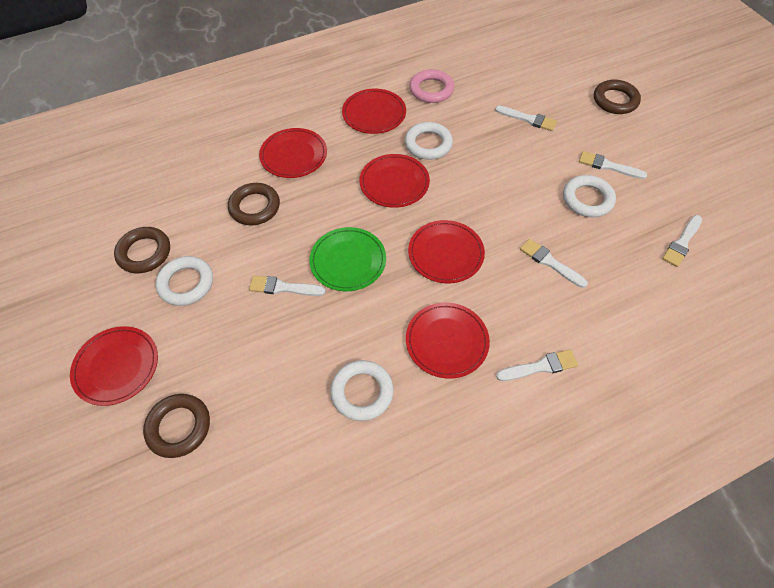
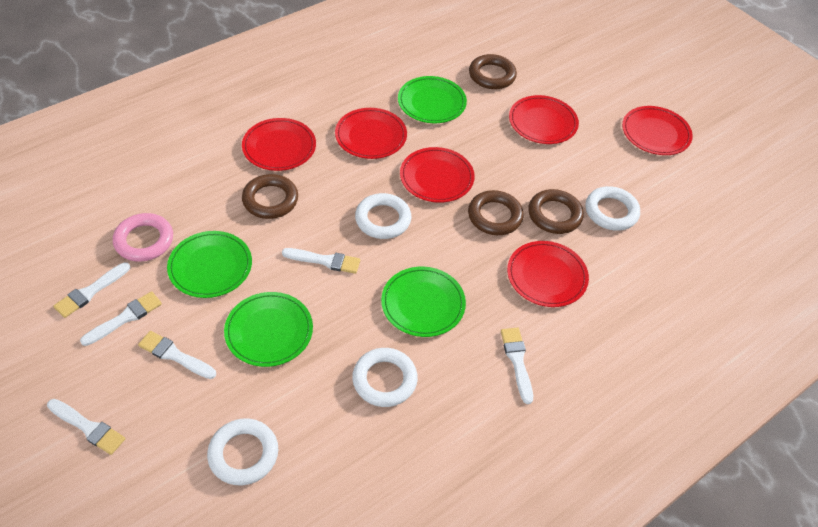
green plate: 1 -> 4

